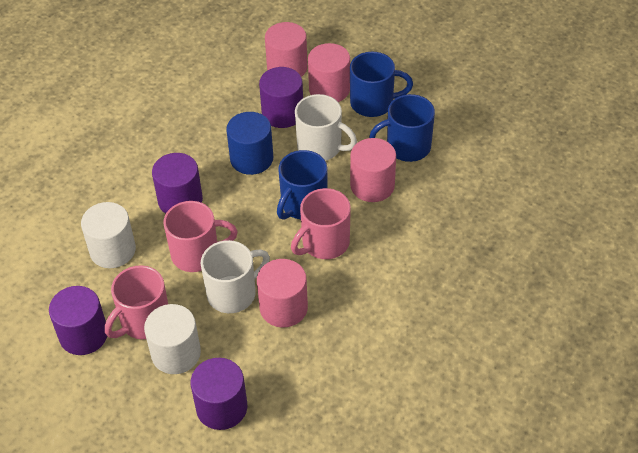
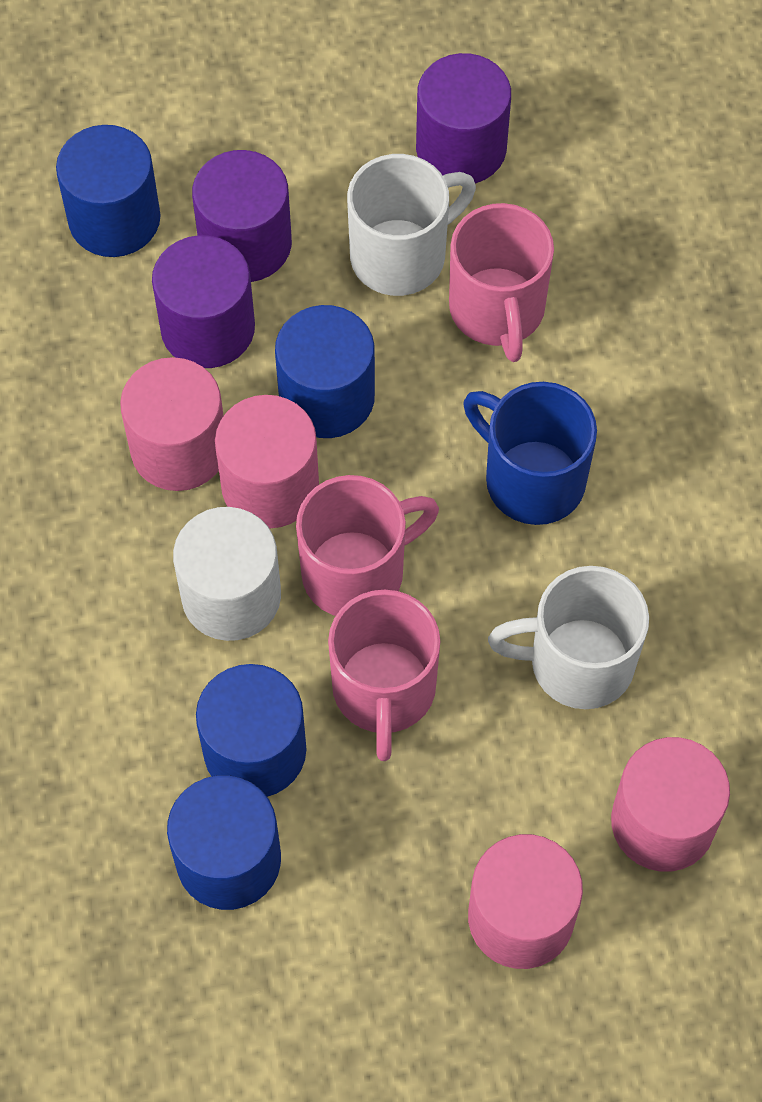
blue cylinder: 1 -> 4
blue mug: 3 -> 1
purple cylinder: 4 -> 3
white cylinder: 2 -> 1

